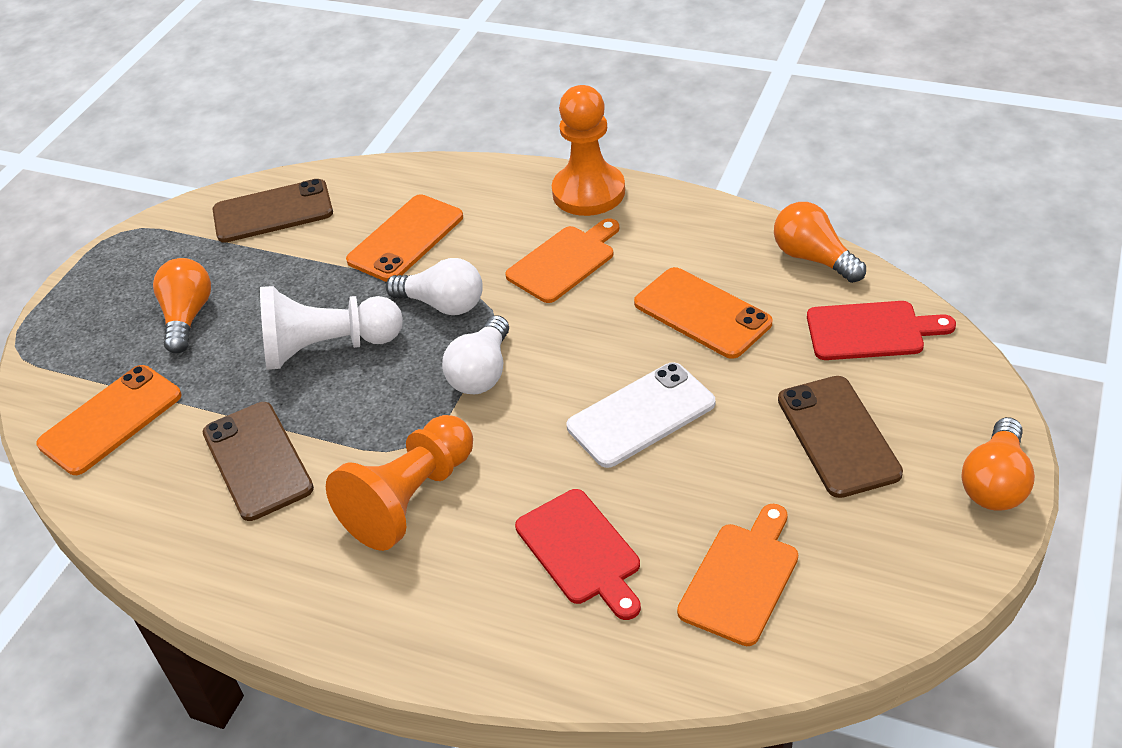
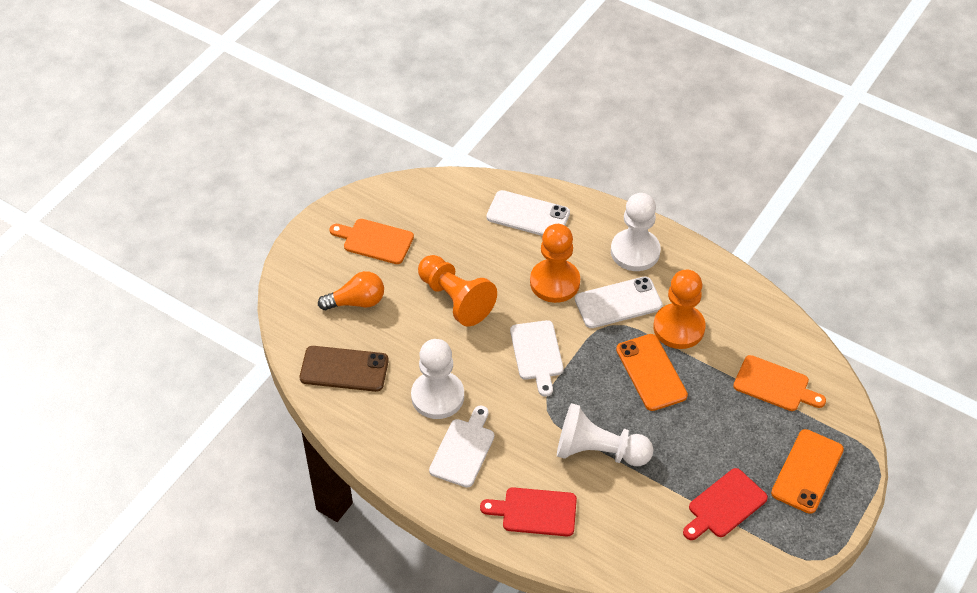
brown phone: 3 -> 1
orange light bulb: 3 -> 1
orange pawn: 2 -> 3
orange phone: 3 -> 2
white cutting board: 0 -> 2
white light bulb: 2 -> 0
white pawn: 1 -> 3
white phone: 1 -> 2

